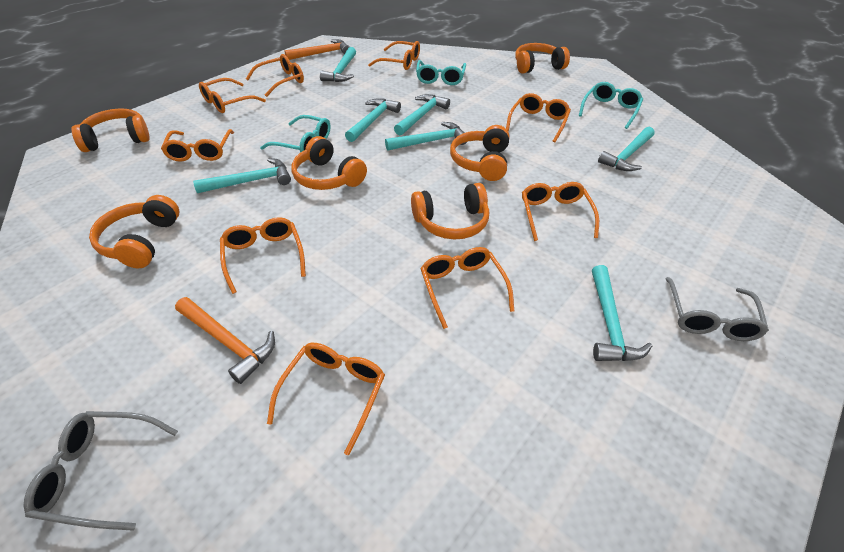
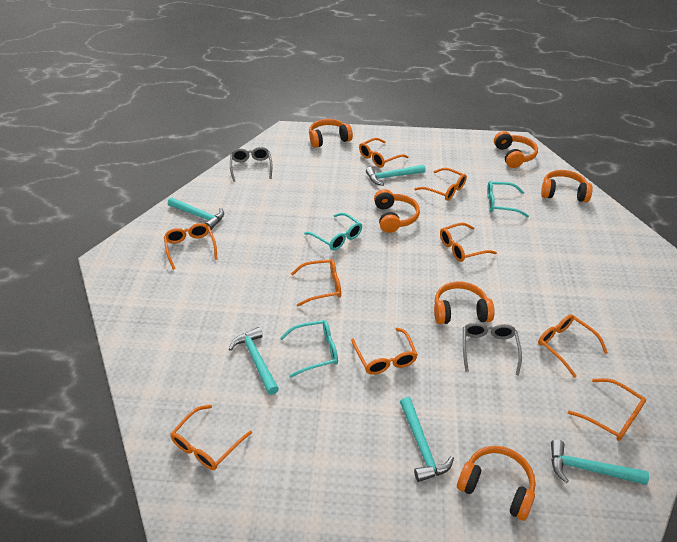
orange hammer: 2 -> 0
turquoise hammer: 7 -> 5

